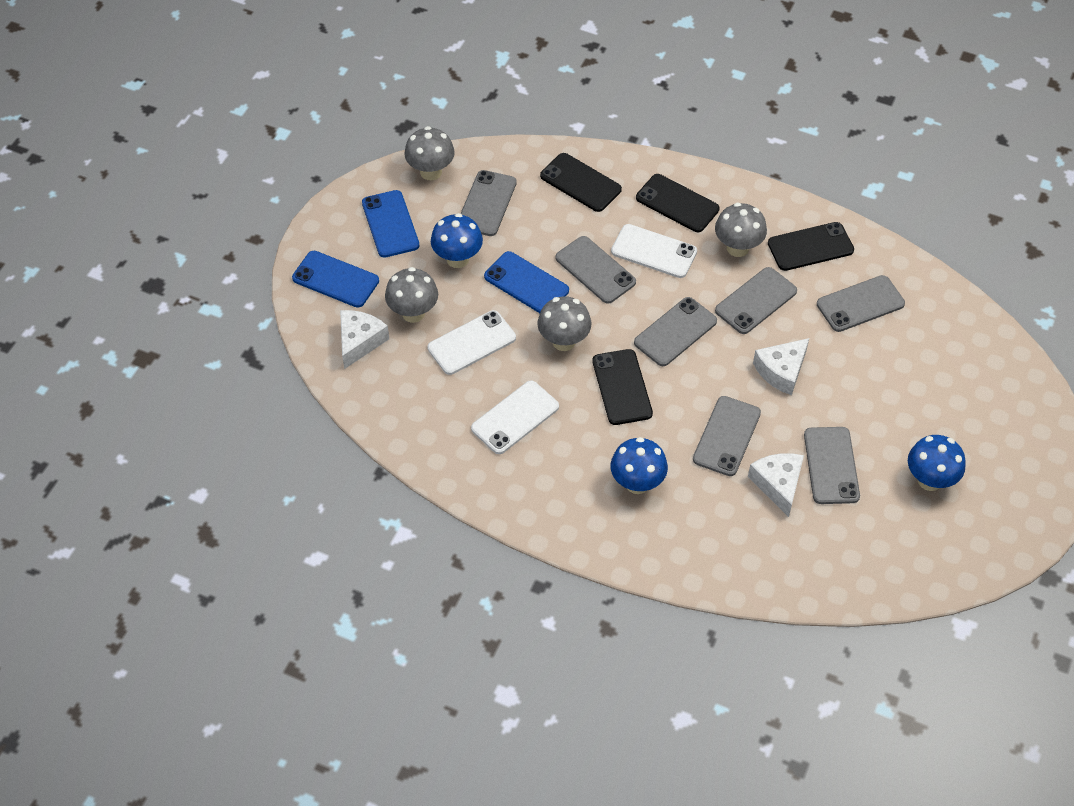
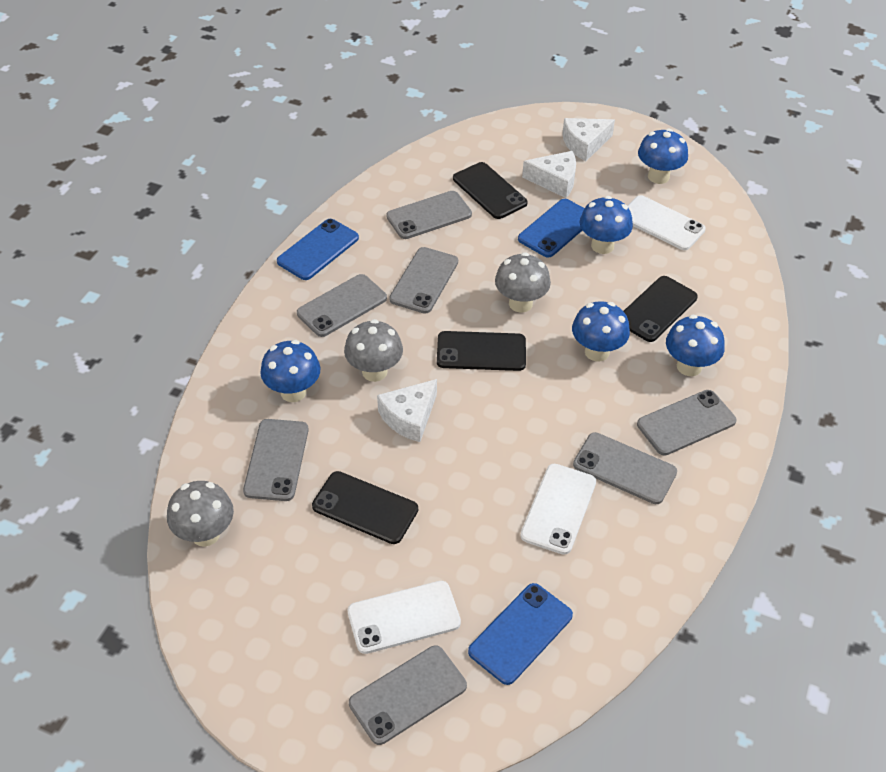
blue mushroom: 3 -> 5
grey mushroom: 4 -> 3

